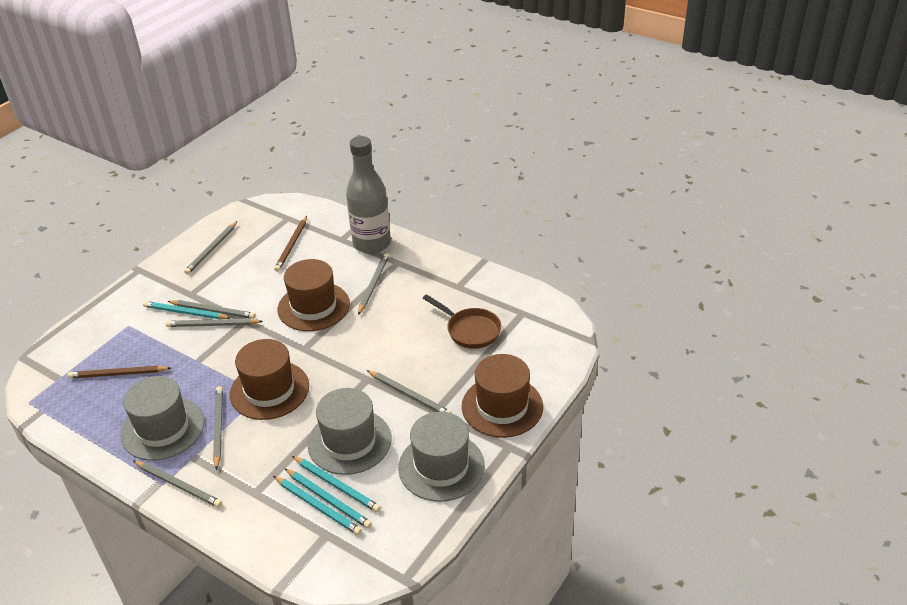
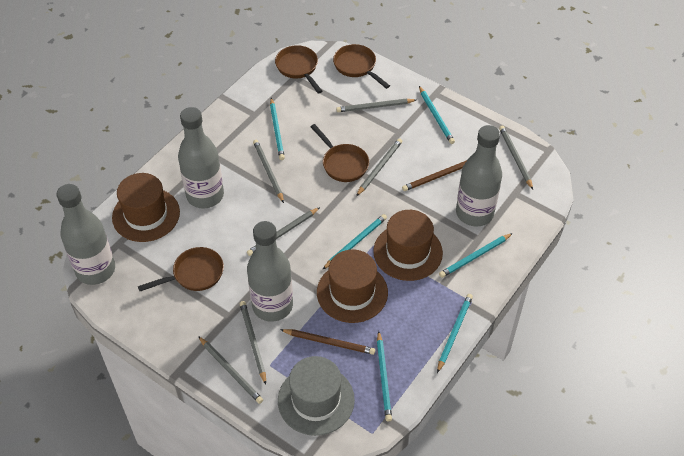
brown pan: 1 -> 4
grey bottle: 1 -> 4
grey hat: 3 -> 1
turquoise pencil: 4 -> 6

